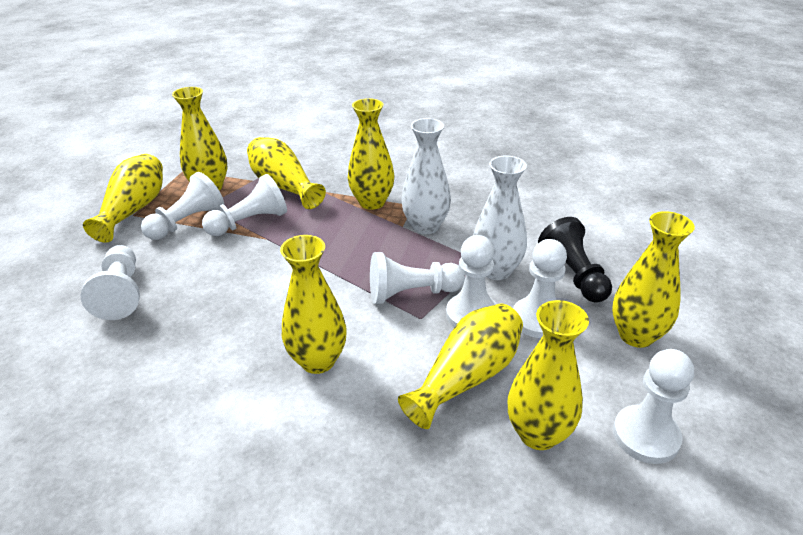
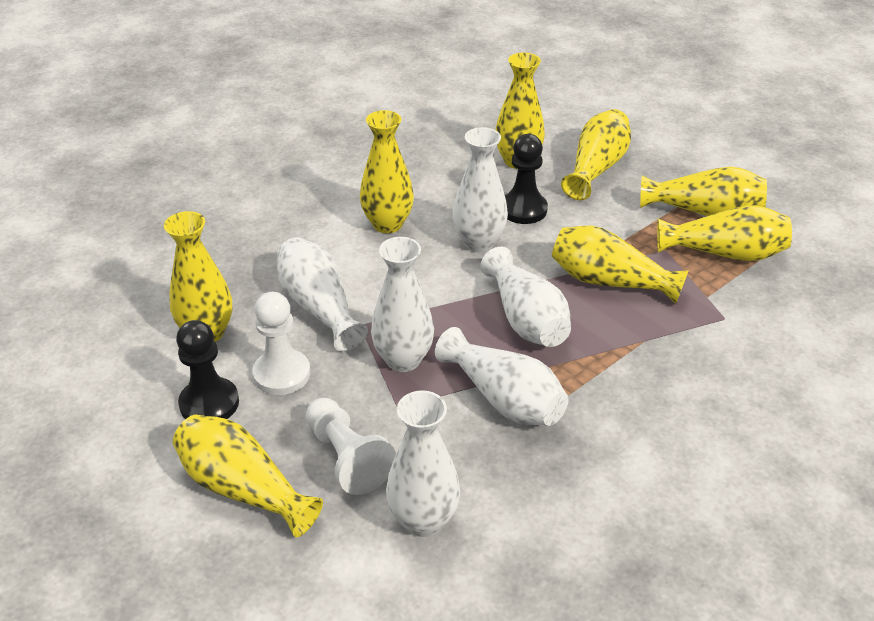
black pawn: 1 -> 2
white pawn: 7 -> 2
white vase: 2 -> 6

